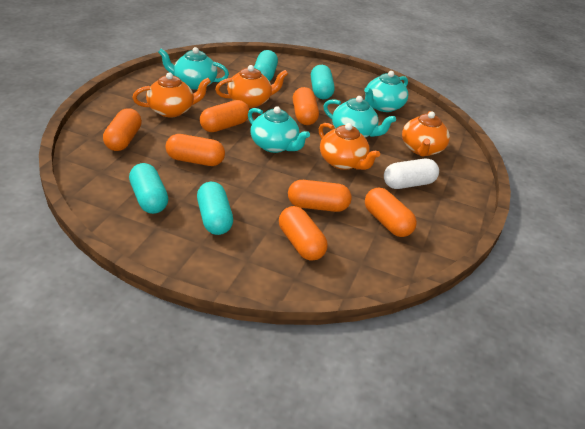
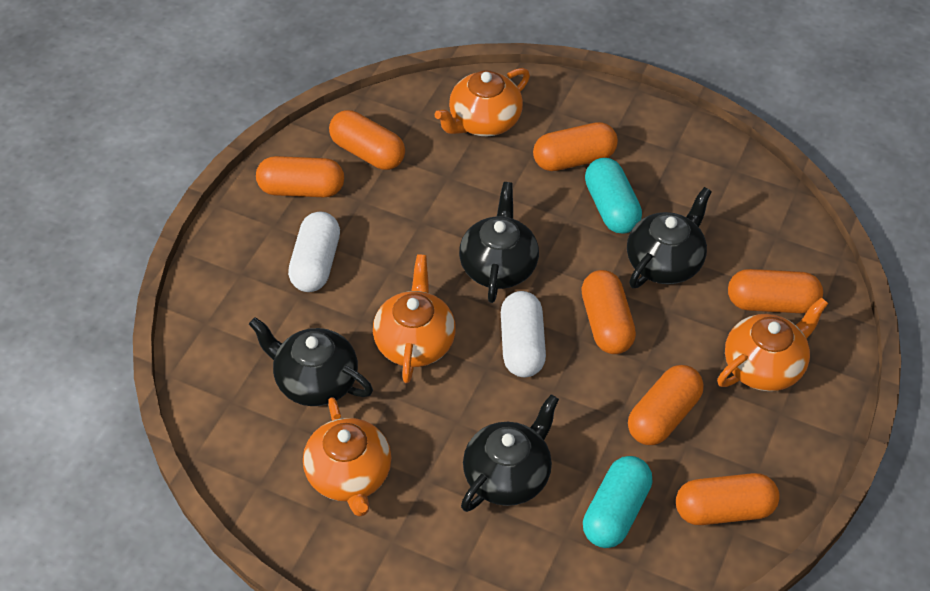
black teapot: 0 -> 4
turquoise capsule: 4 -> 2
turquoise teapot: 4 -> 0
white capsule: 1 -> 2

